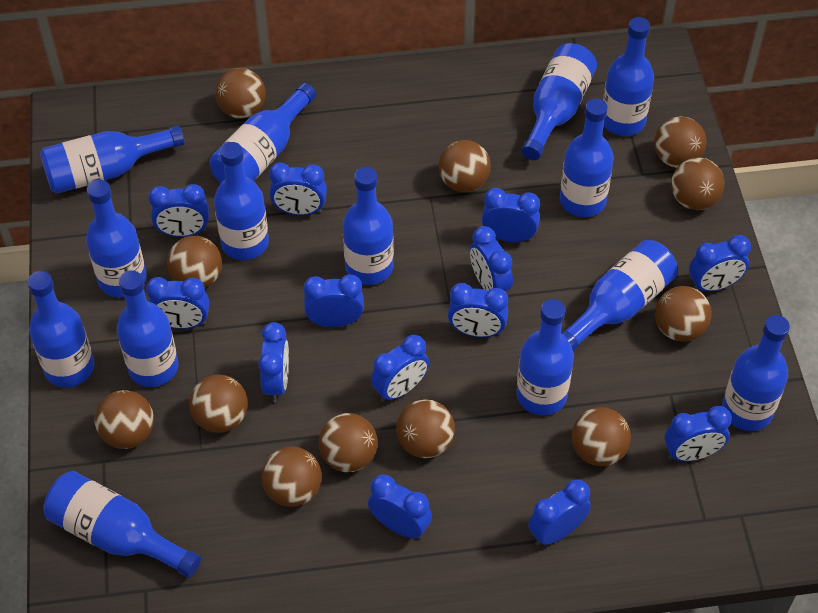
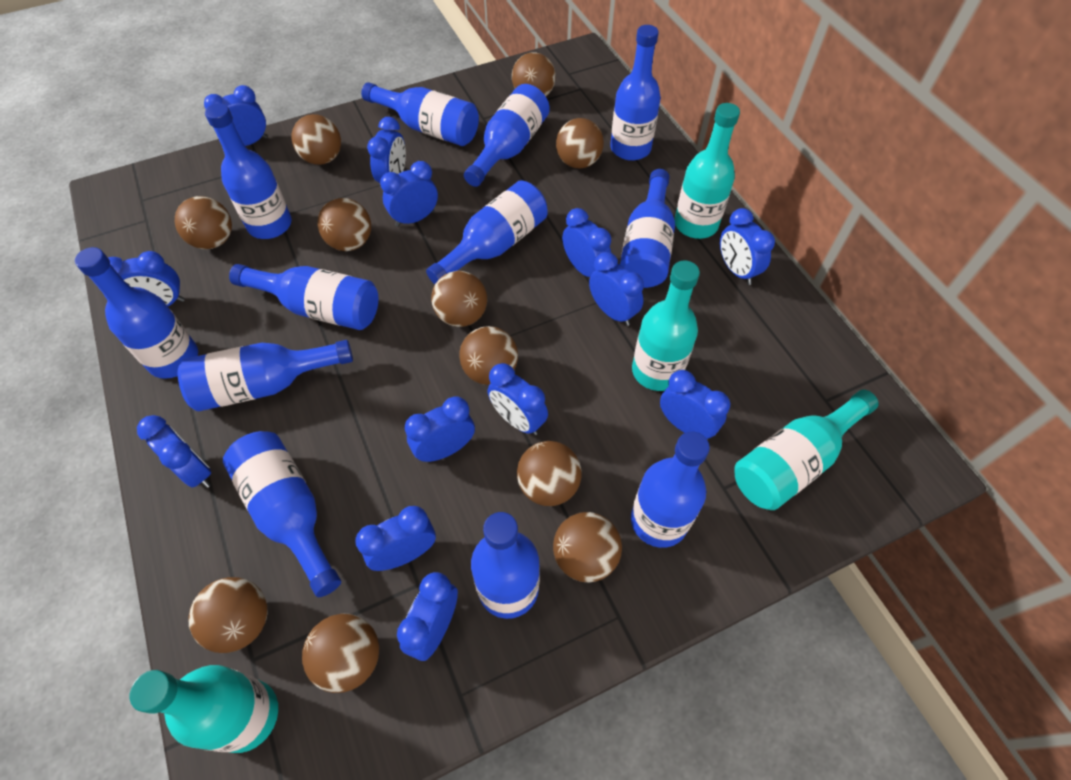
blue bottle: 14 -> 12
brown ball: 12 -> 11
turquoise bottle: 0 -> 4

